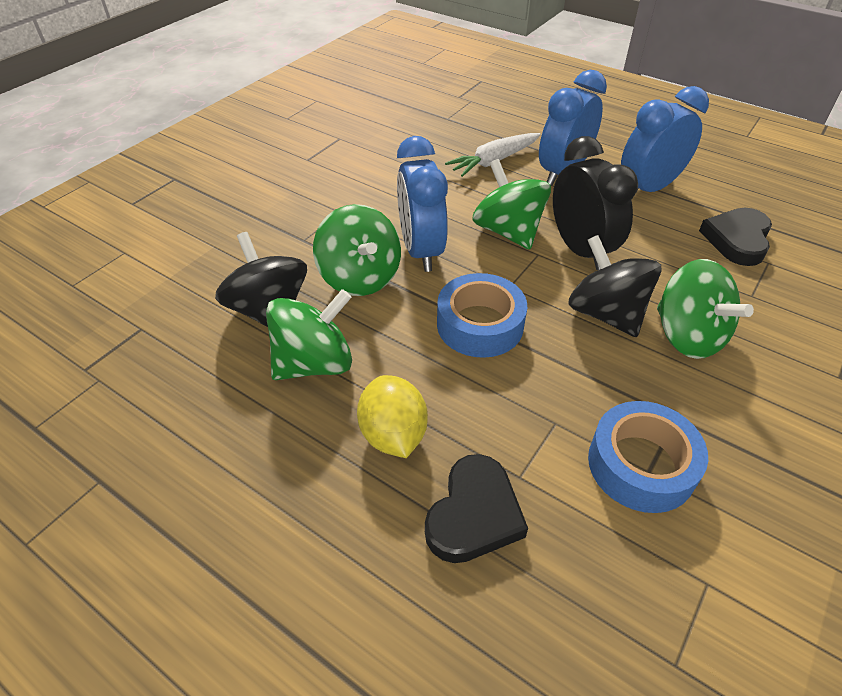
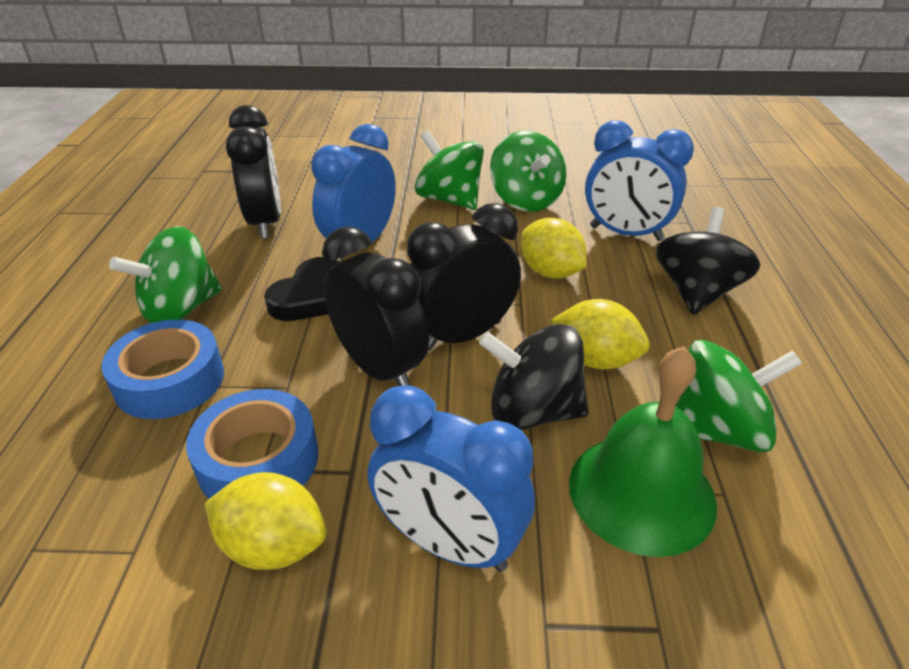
black clock: 1 -> 3
black heart: 2 -> 1
green bell: 0 -> 1
white carrot: 1 -> 0
yellow lemon: 1 -> 3

